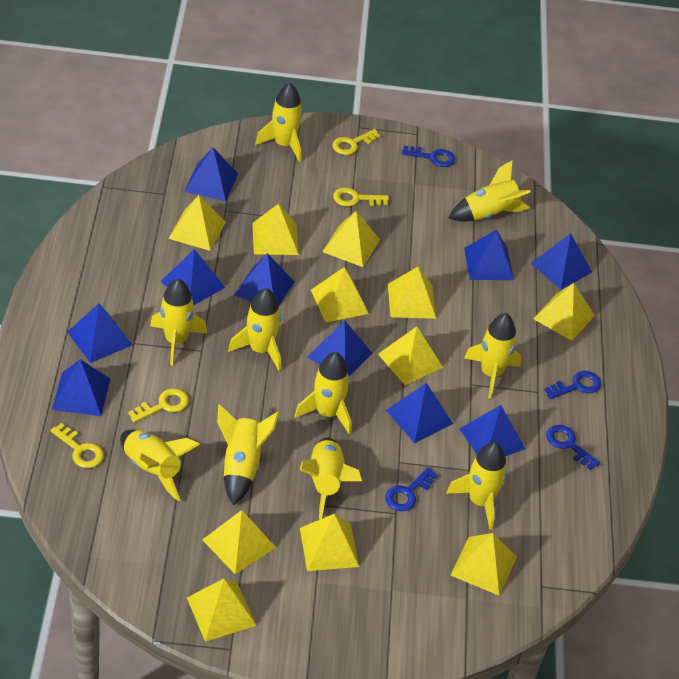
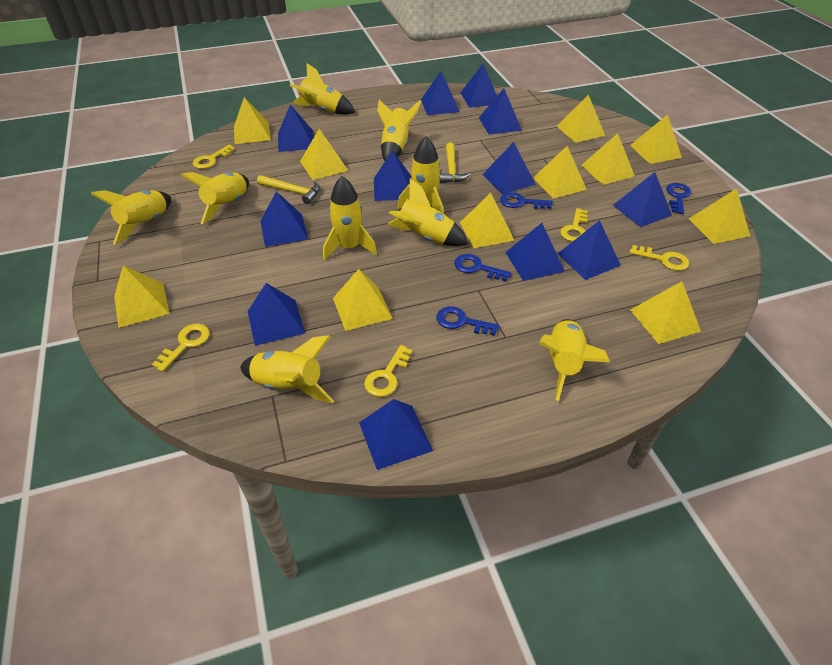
blue pyramid: 10 -> 12
yellow hammer: 0 -> 2
yellow key: 4 -> 5
yellow rocket: 10 -> 9

